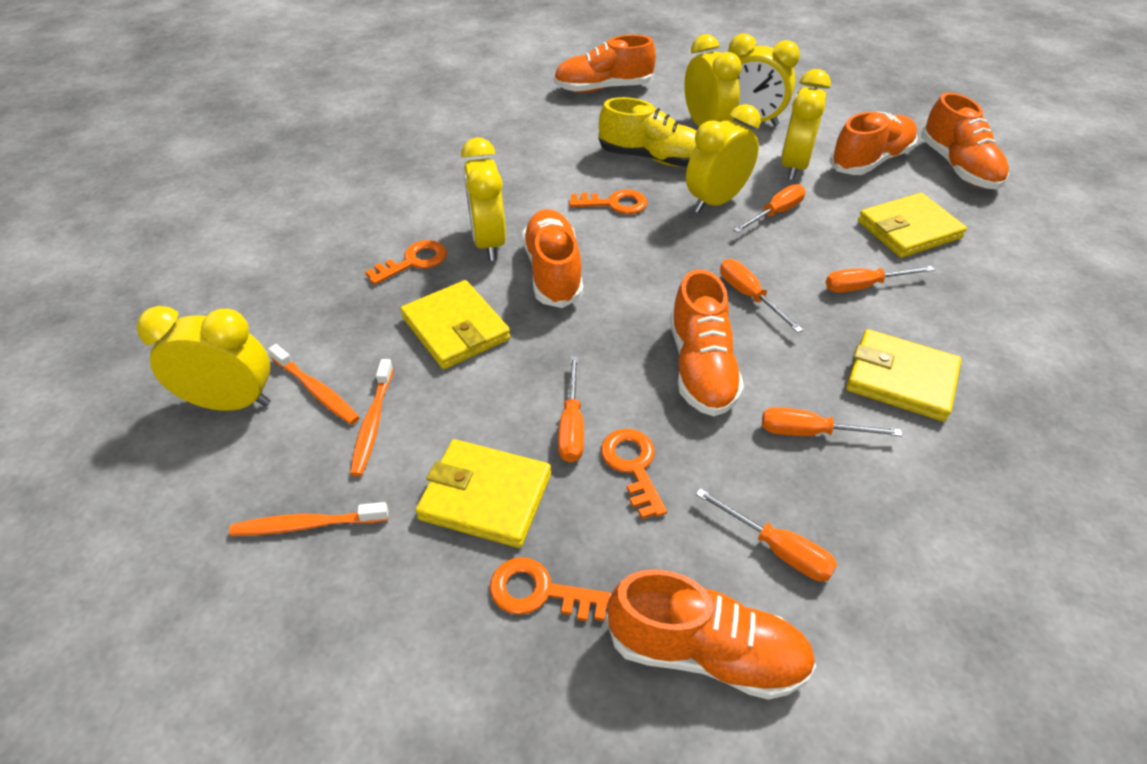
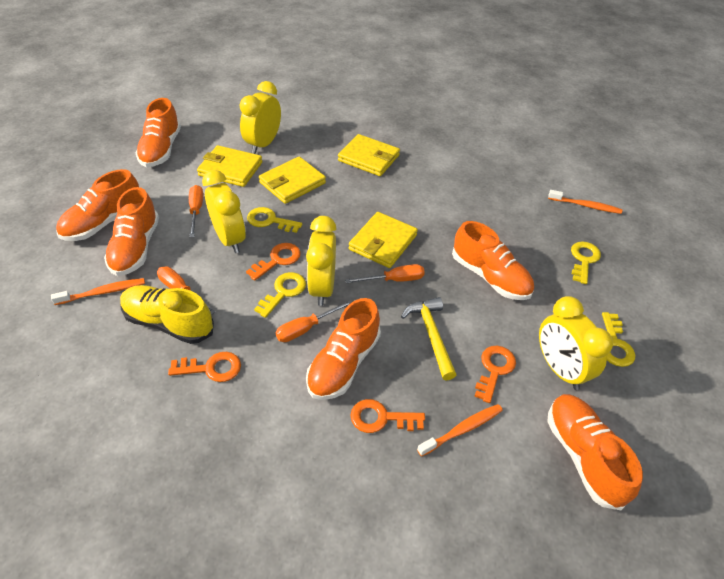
orange screwdriver: 6 -> 4
yellow clock: 6 -> 4
yellow hammer: 0 -> 1
yellow key: 0 -> 4

